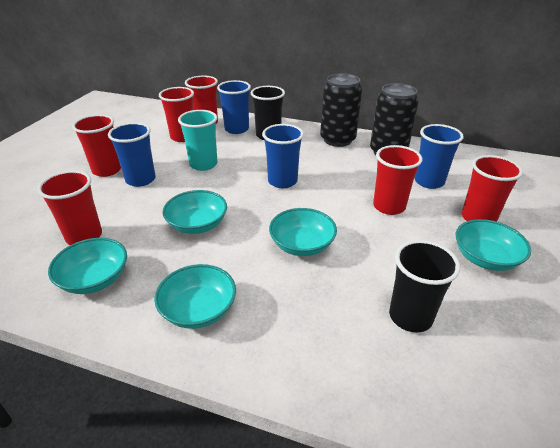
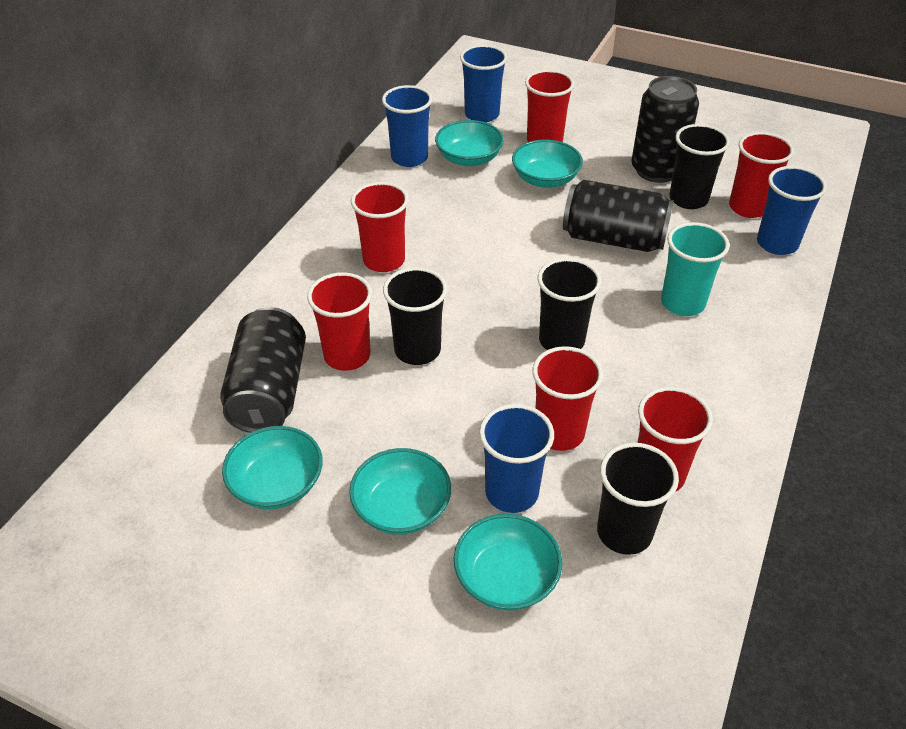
black can: 2 -> 3
black cup: 2 -> 4

